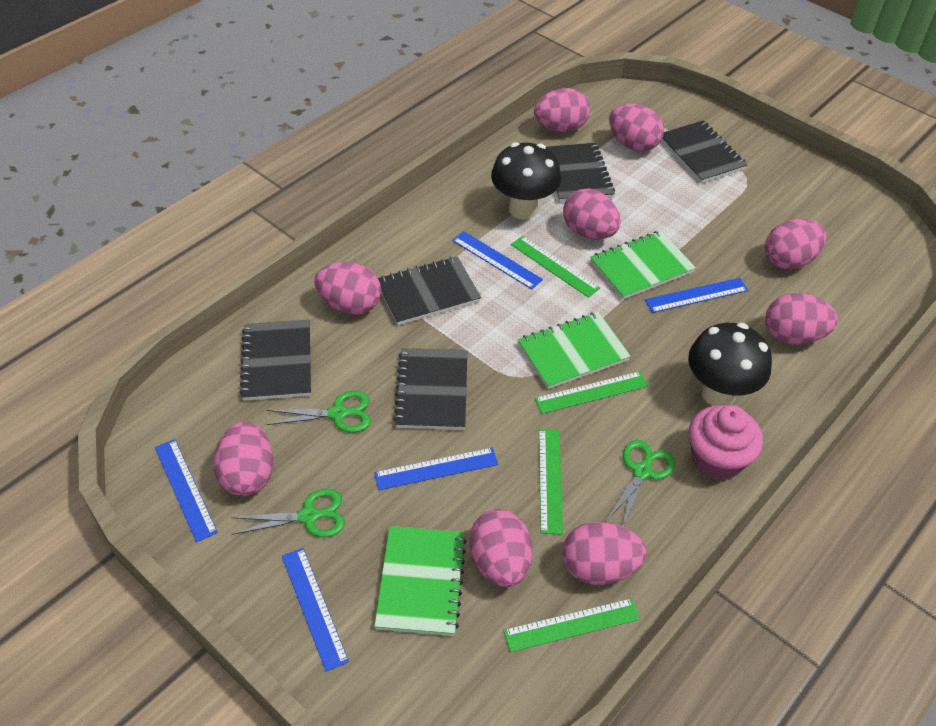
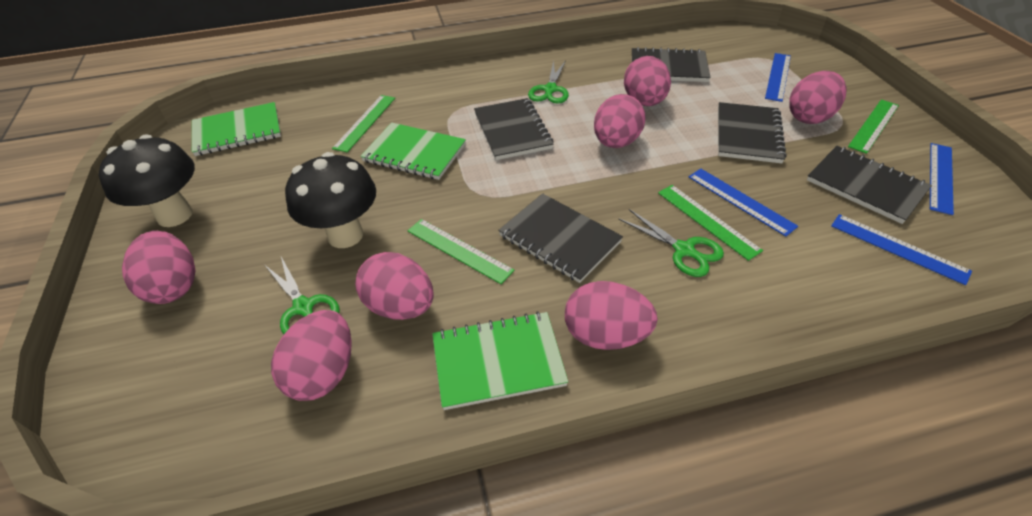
blue ruler: 5 -> 4
pink cupcake: 1 -> 0
pink egg: 9 -> 7

